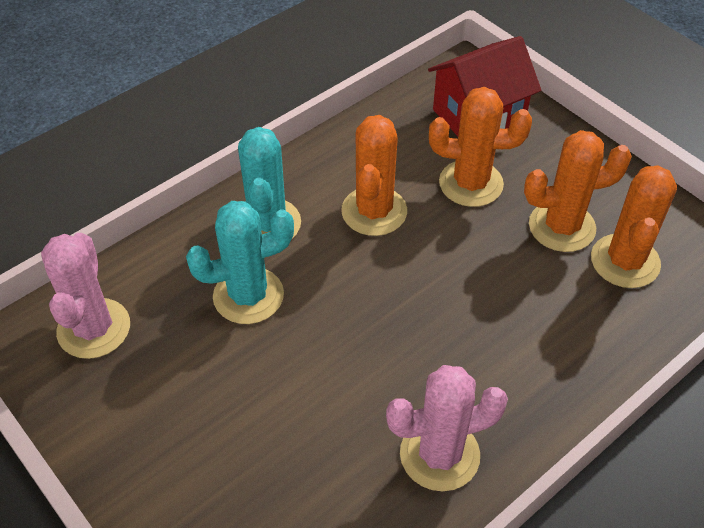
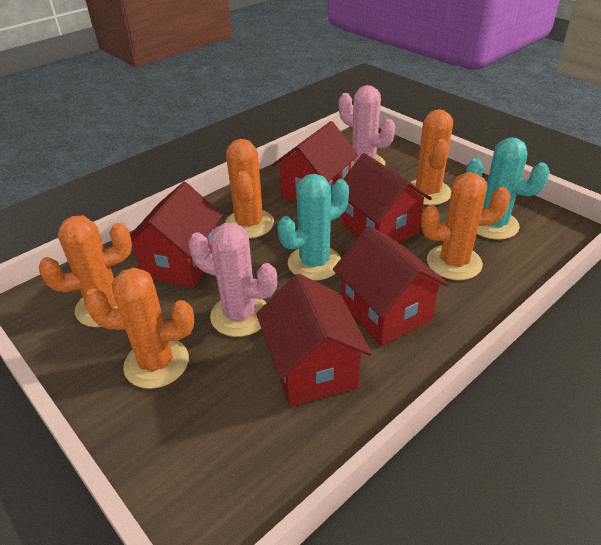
orange cactus: 4 -> 5
red house: 1 -> 5

